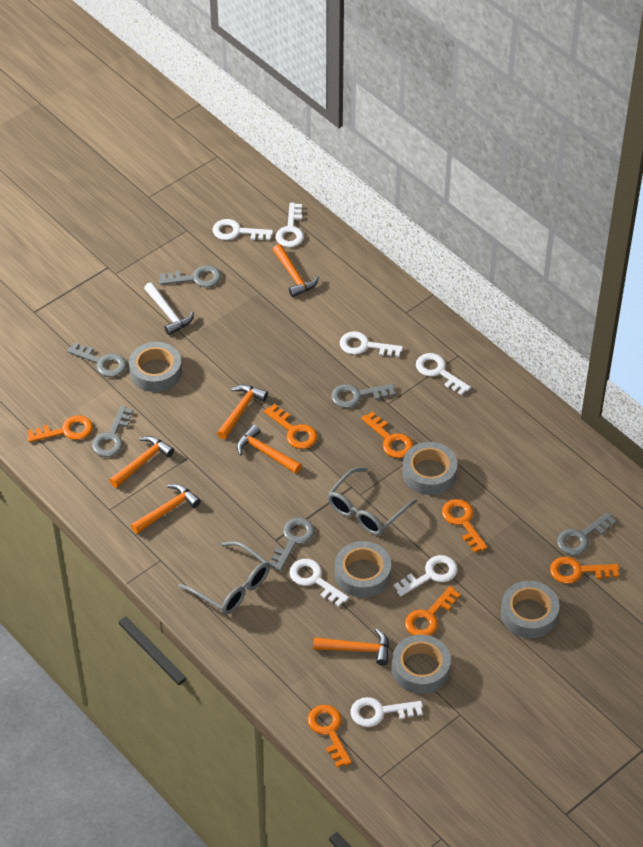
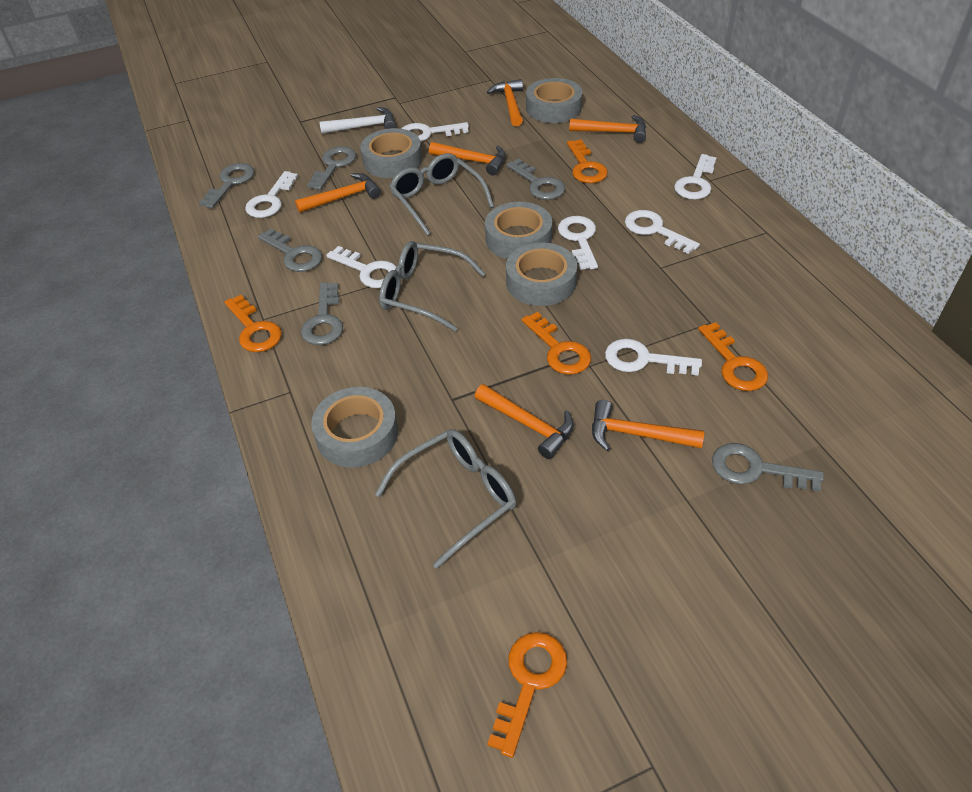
grey glasses: 2 -> 3
orange key: 7 -> 5

